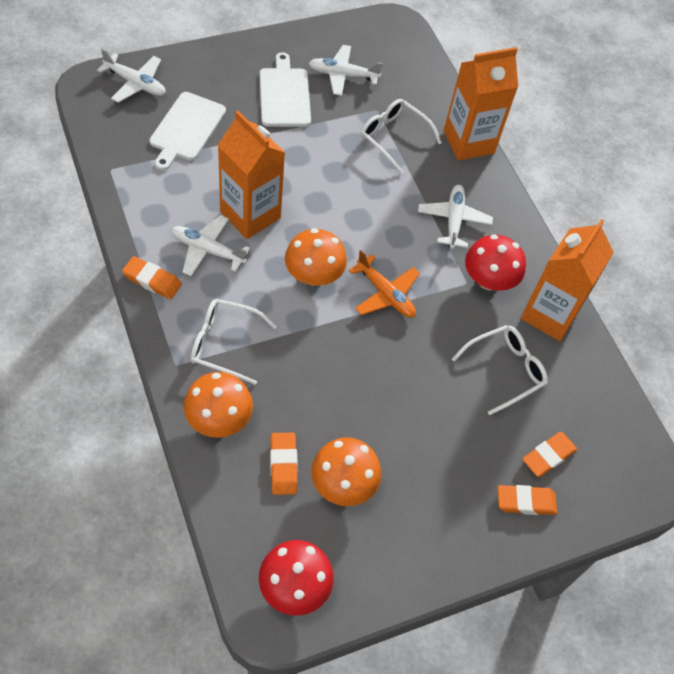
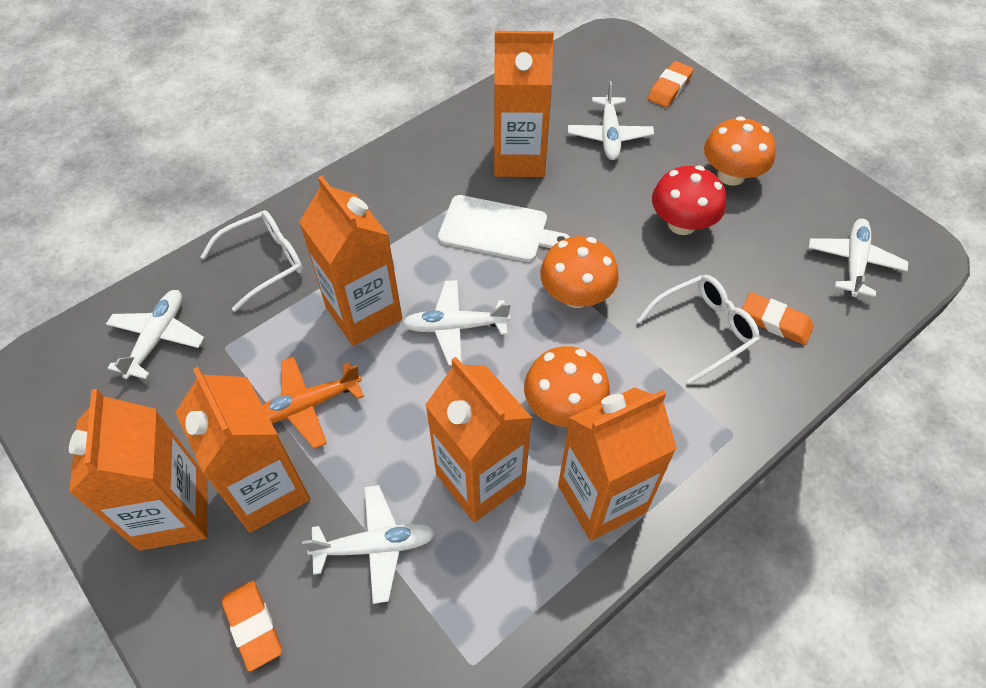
orange carton: 3 -> 6
orange eraser: 4 -> 3
red mushroom: 2 -> 1
white cutting board: 2 -> 1
white glasses: 3 -> 2
white plane: 4 -> 5

